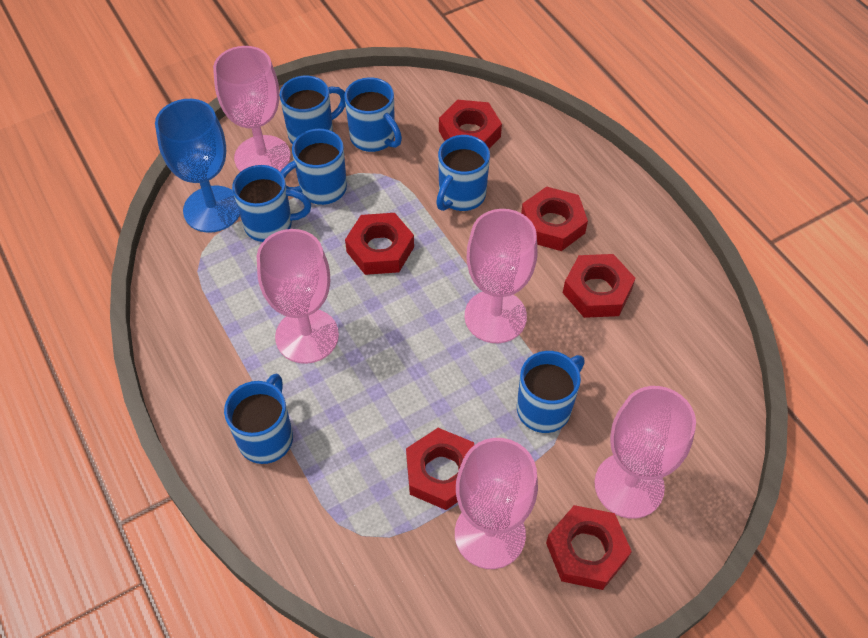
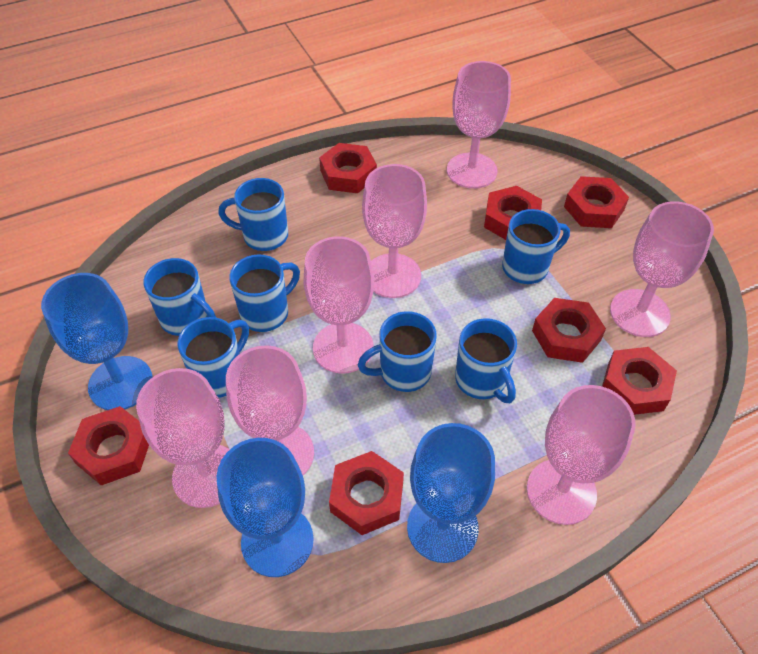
blue goblet: 1 -> 3
pink goblet: 5 -> 7
red nut: 6 -> 7

